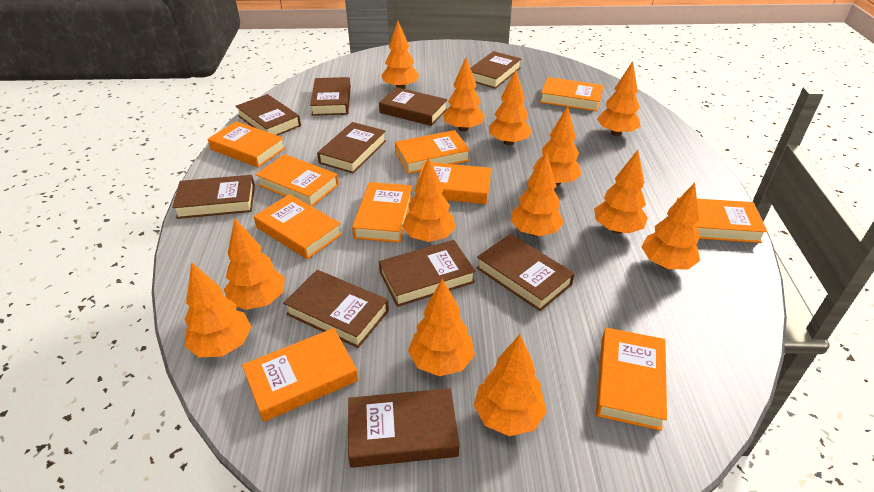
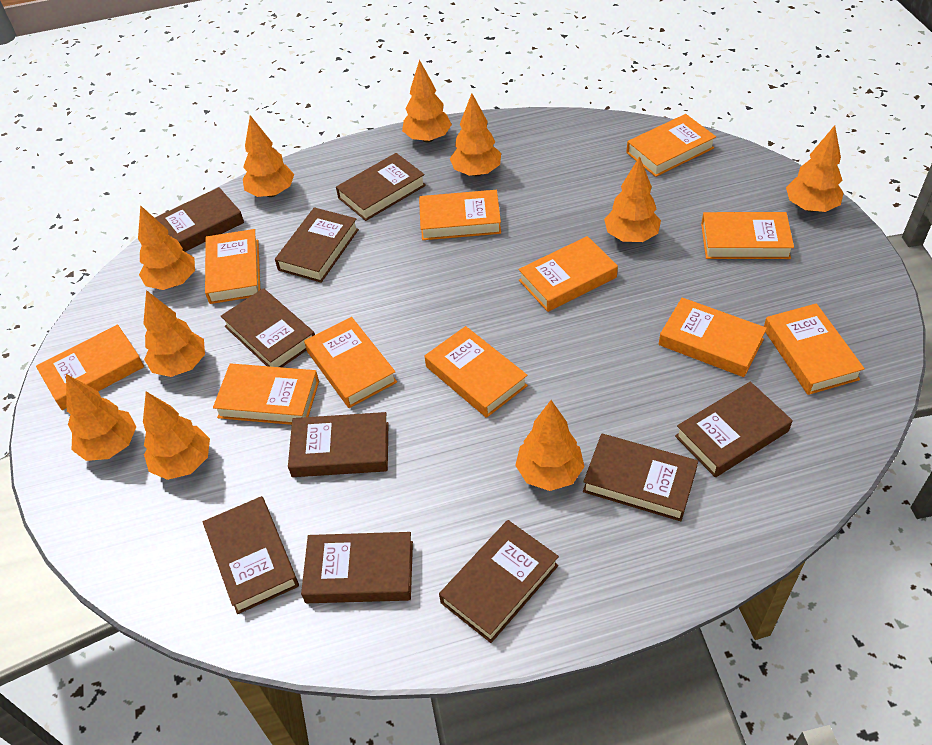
orange book: 10 -> 11
orange tree: 13 -> 10

